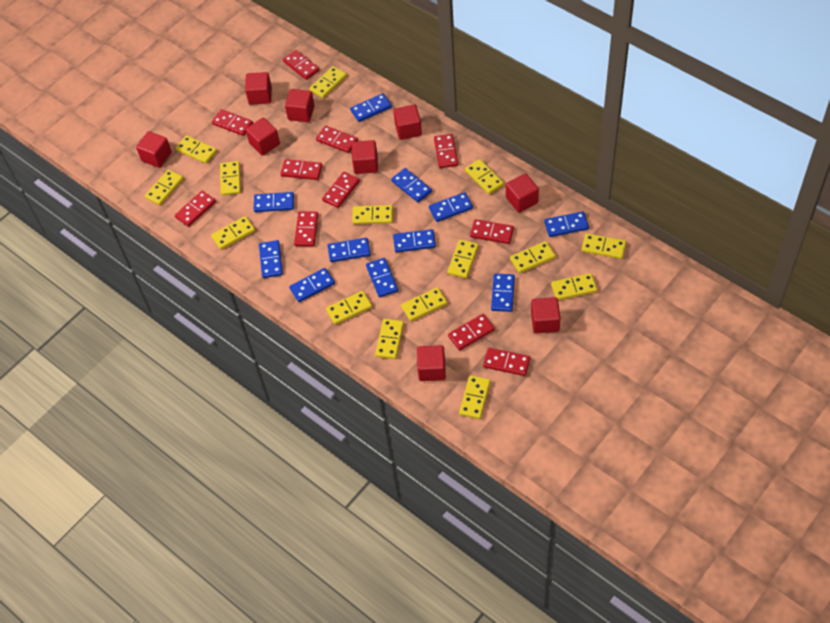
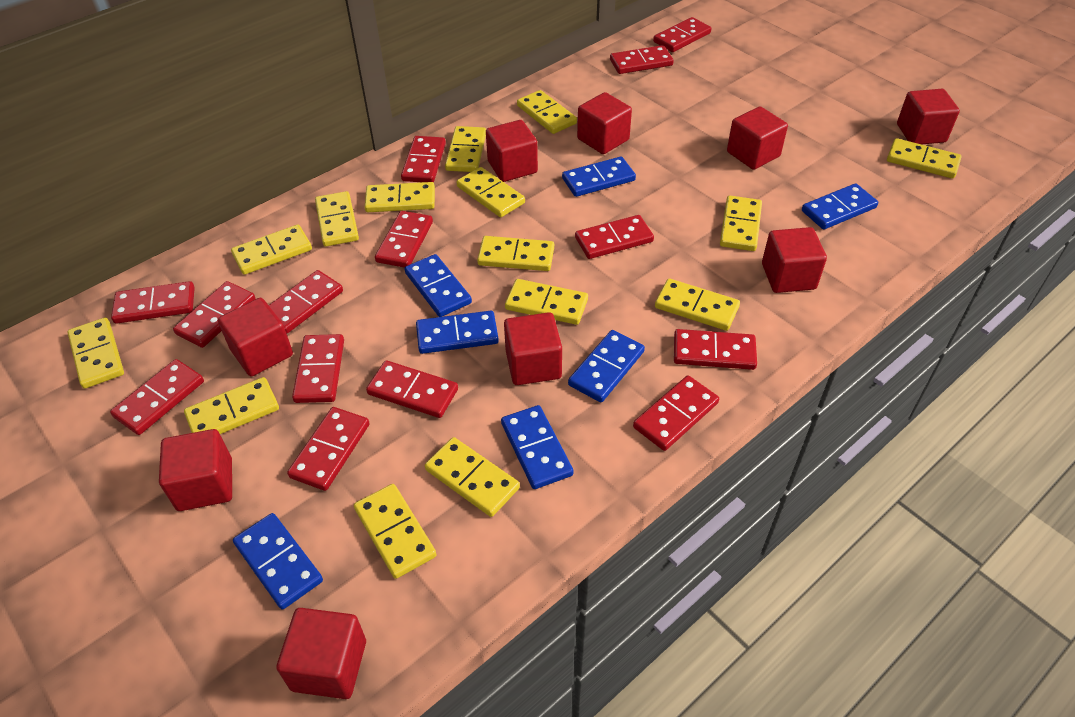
blue domino: 11 -> 7
red domino: 11 -> 14

